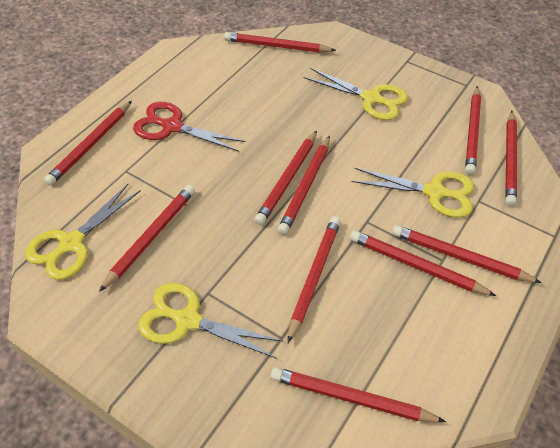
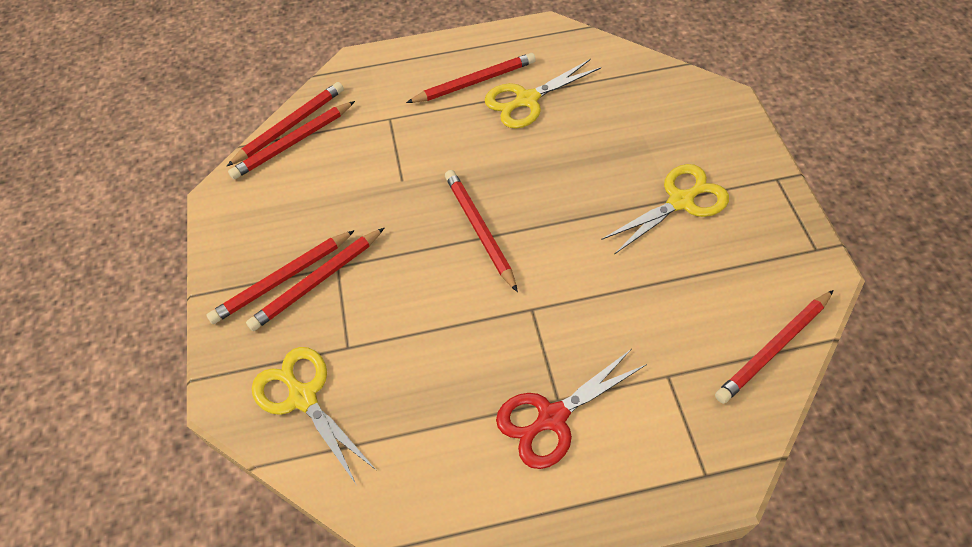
red pencil: 11 -> 7
yellow scissors: 4 -> 3

